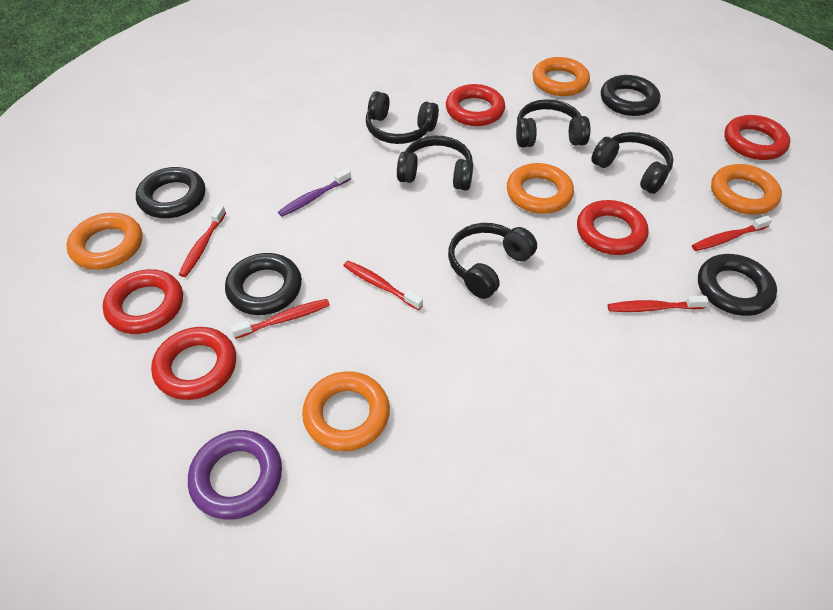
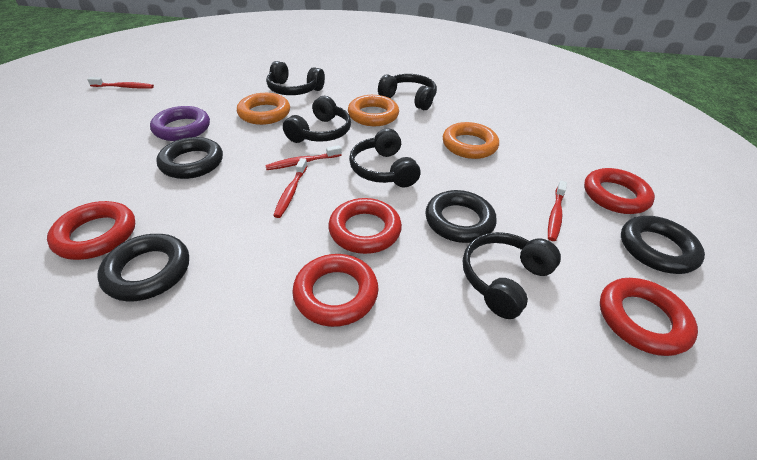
orange ring: 5 -> 3
purple toothbrush: 1 -> 0
red toothbrush: 5 -> 4

